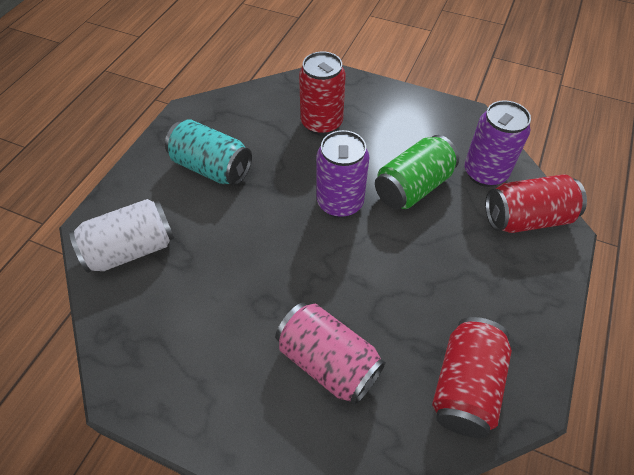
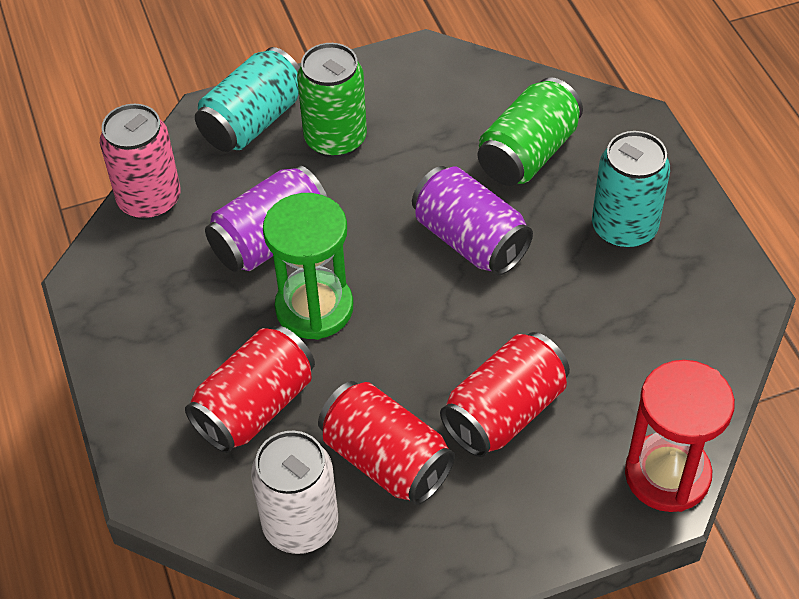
green can: 1 -> 2
green hourglass: 0 -> 1
red hourglass: 0 -> 1
turquoise can: 1 -> 2

